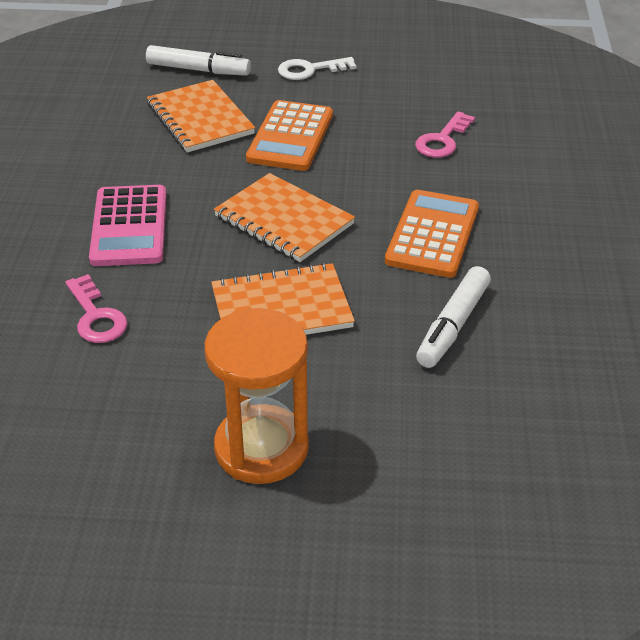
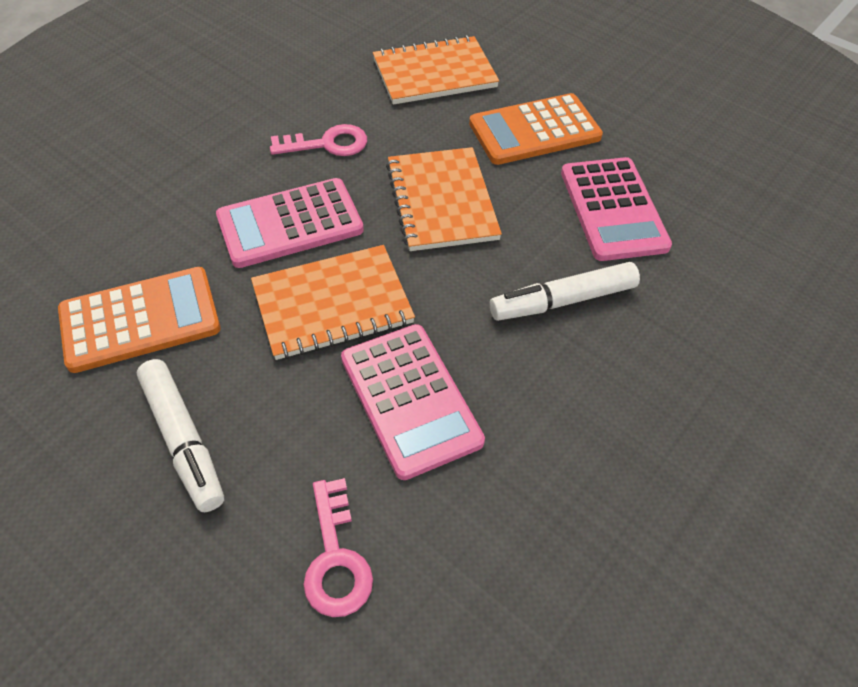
orange hourglass: 1 -> 0
pink calculator: 1 -> 3
white key: 1 -> 0

